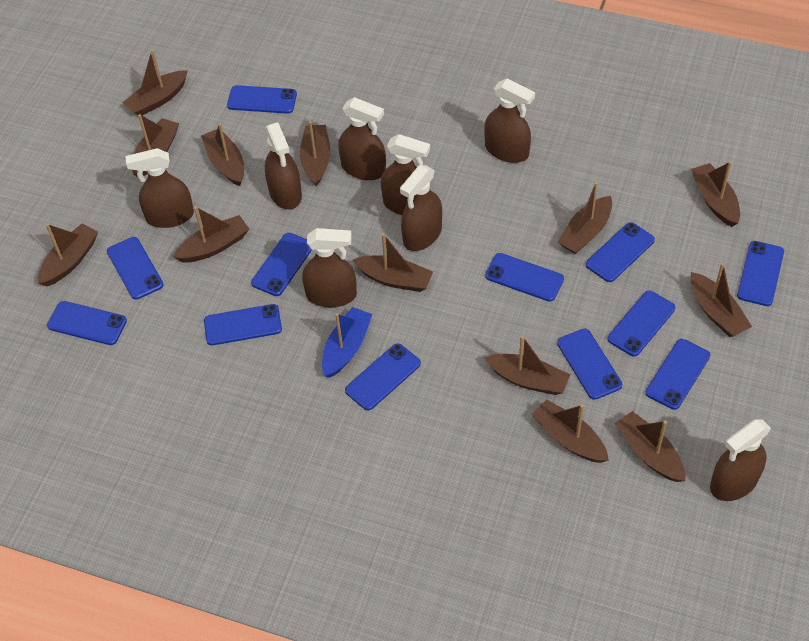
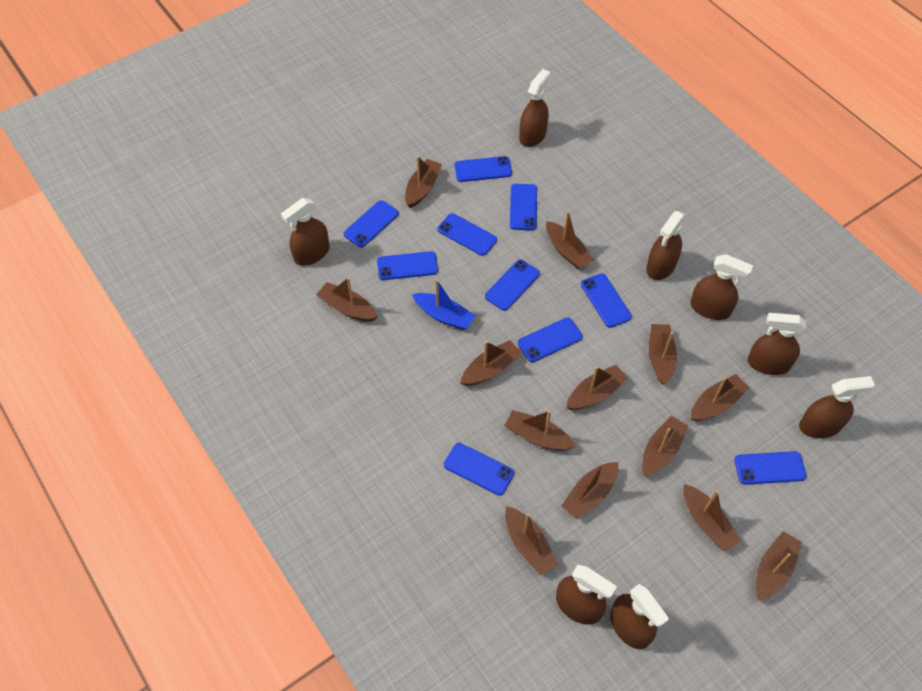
blue phone: 12 -> 10

